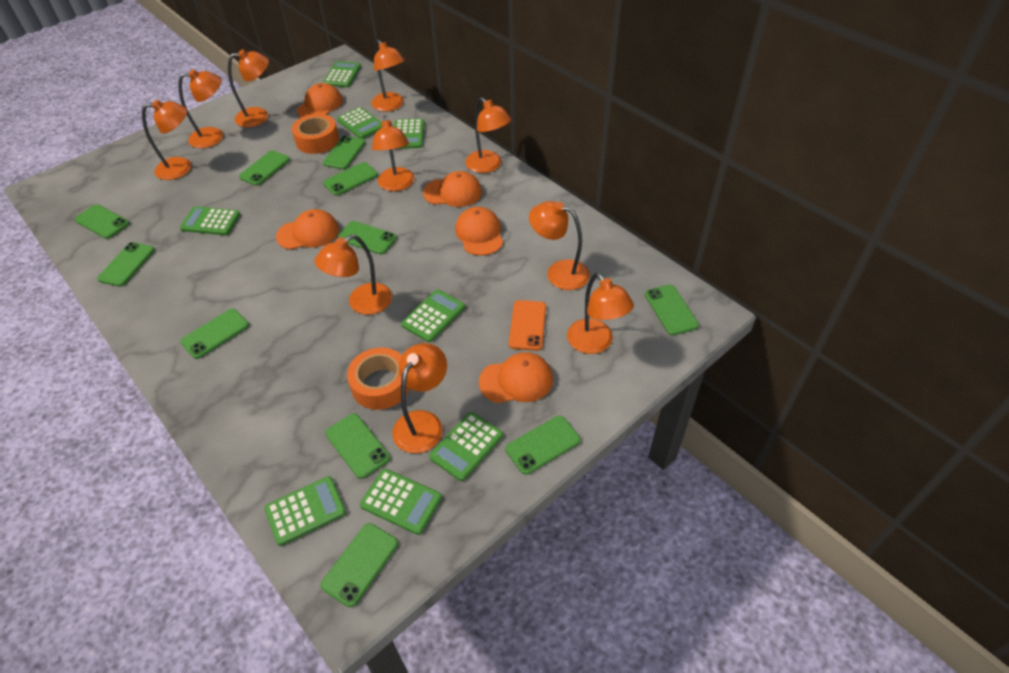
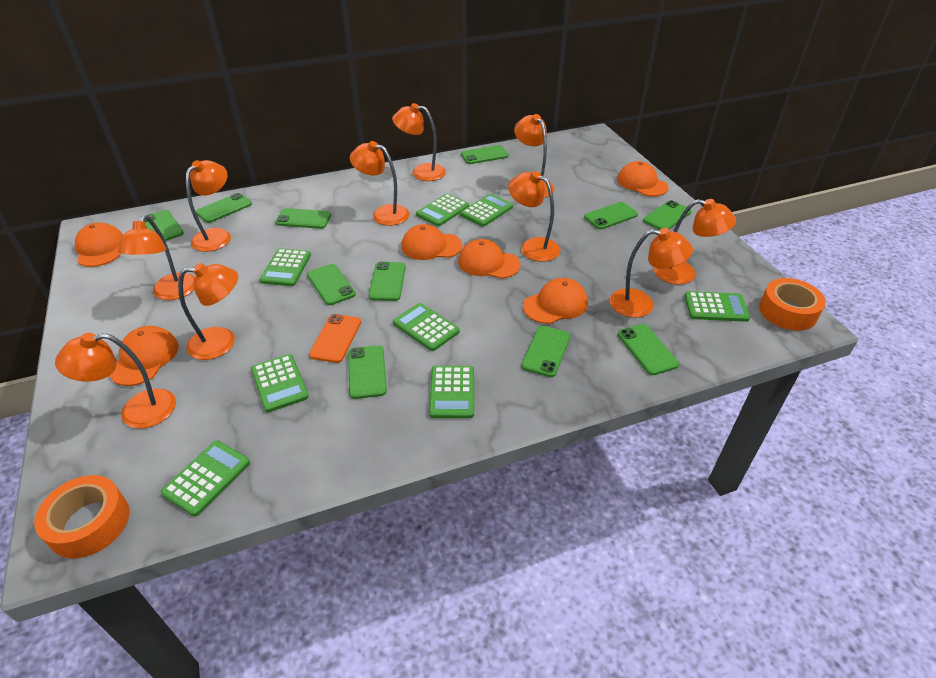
orange cap: 5 -> 6

